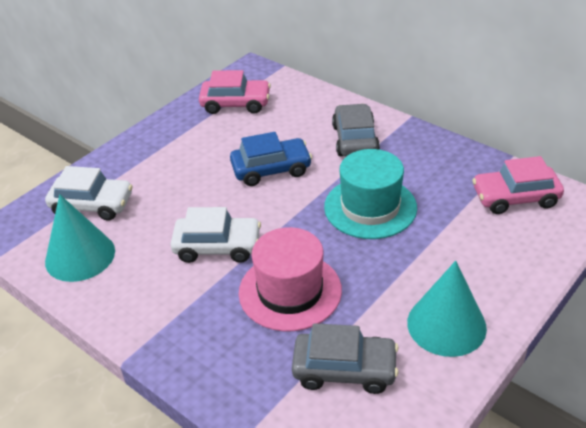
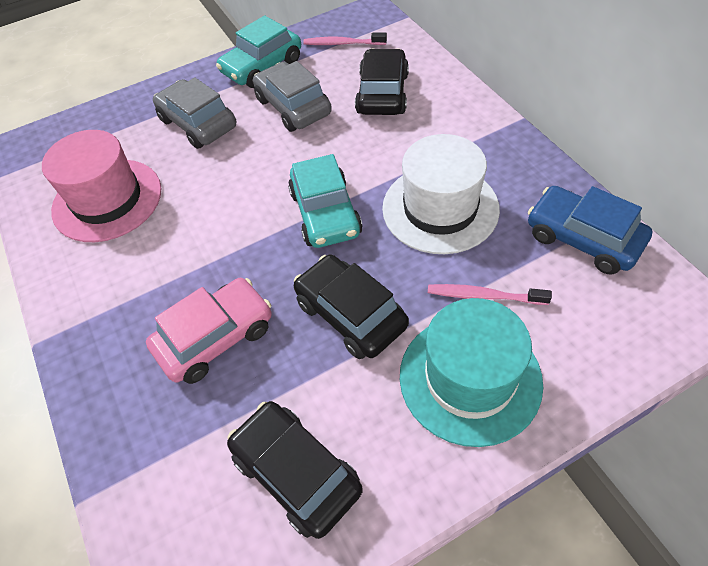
black car: 0 -> 3
pink car: 2 -> 1
pink toothbrush: 0 -> 2
turquoise car: 0 -> 2
turquoise cone: 2 -> 0
white car: 2 -> 0
white hat: 0 -> 1

